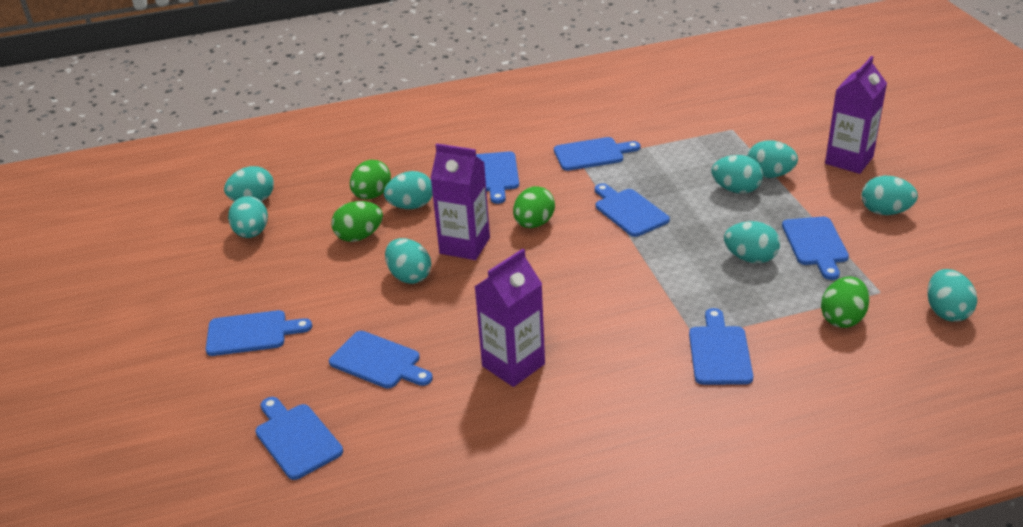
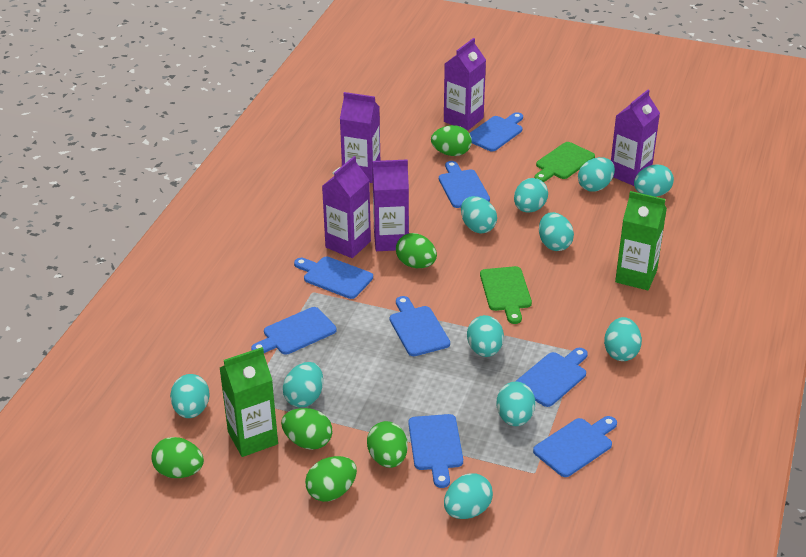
green carton: 0 -> 2
green cutting board: 0 -> 2
green egg: 4 -> 6
purple carton: 3 -> 5
turquoise egg: 9 -> 11

